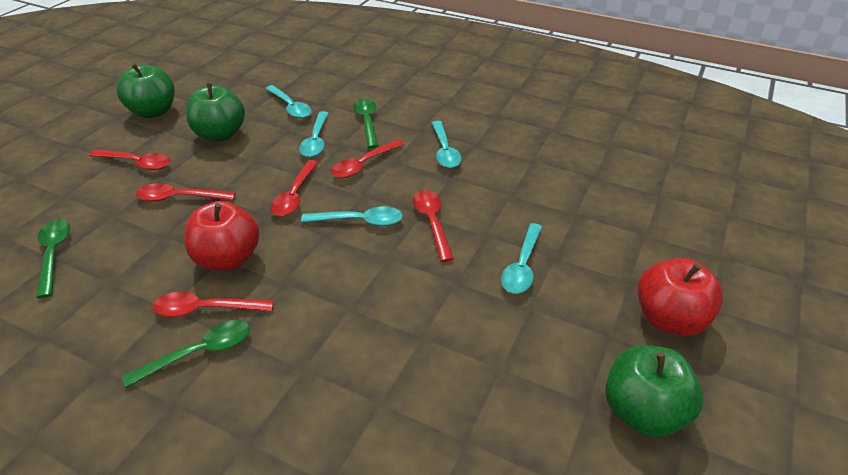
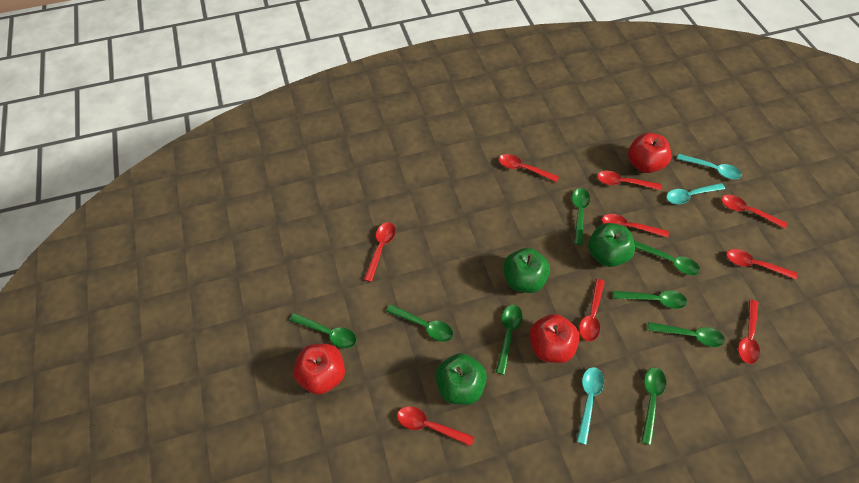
green spoon: 3 -> 8
red apple: 2 -> 3
red spoon: 6 -> 9
turquoise spoon: 5 -> 3

